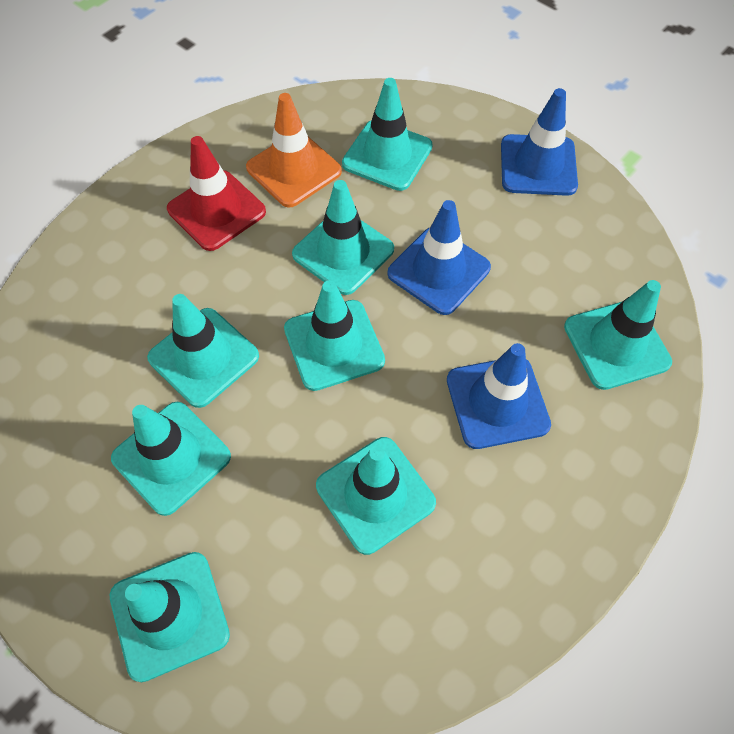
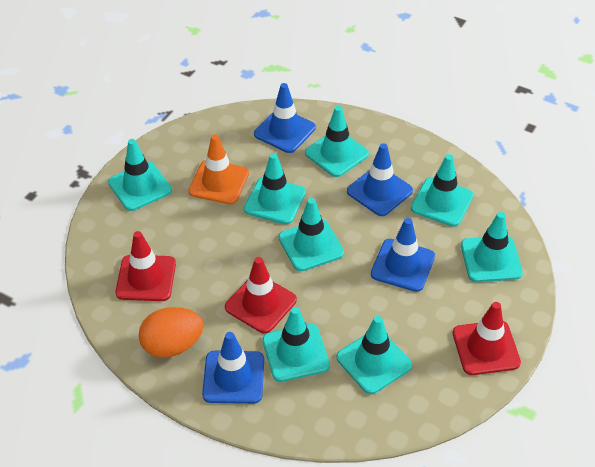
blue traffic cone: 3 -> 4
orange egg: 0 -> 1
red traffic cone: 1 -> 3

